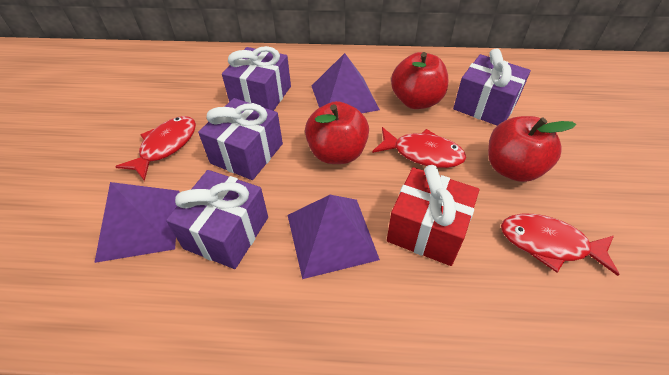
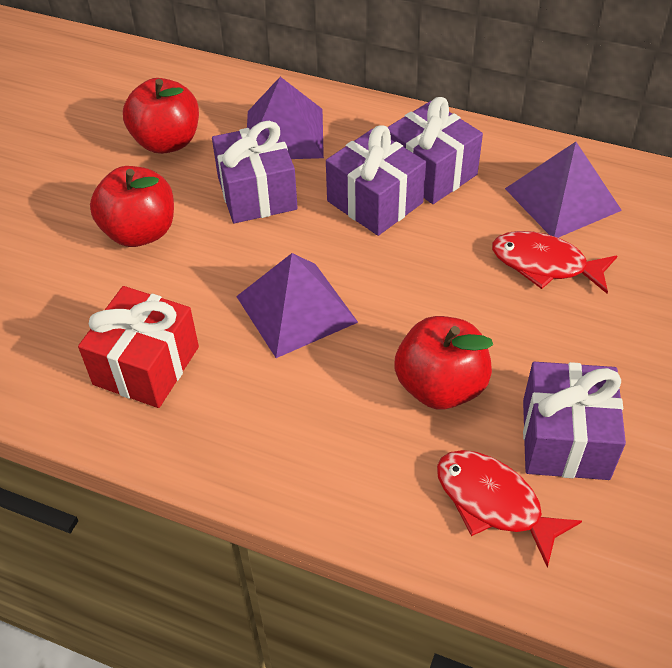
red fish: 3 -> 2

